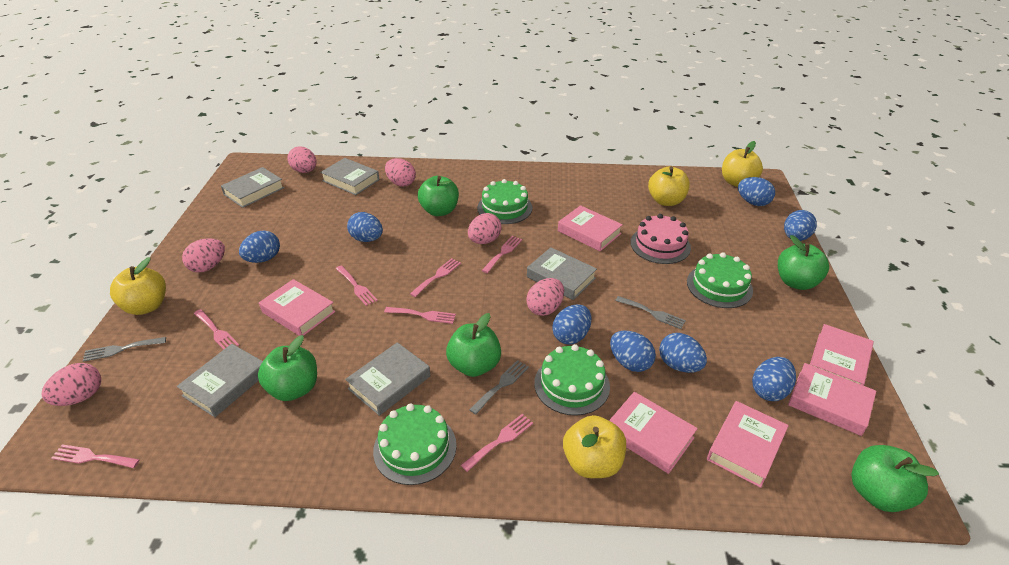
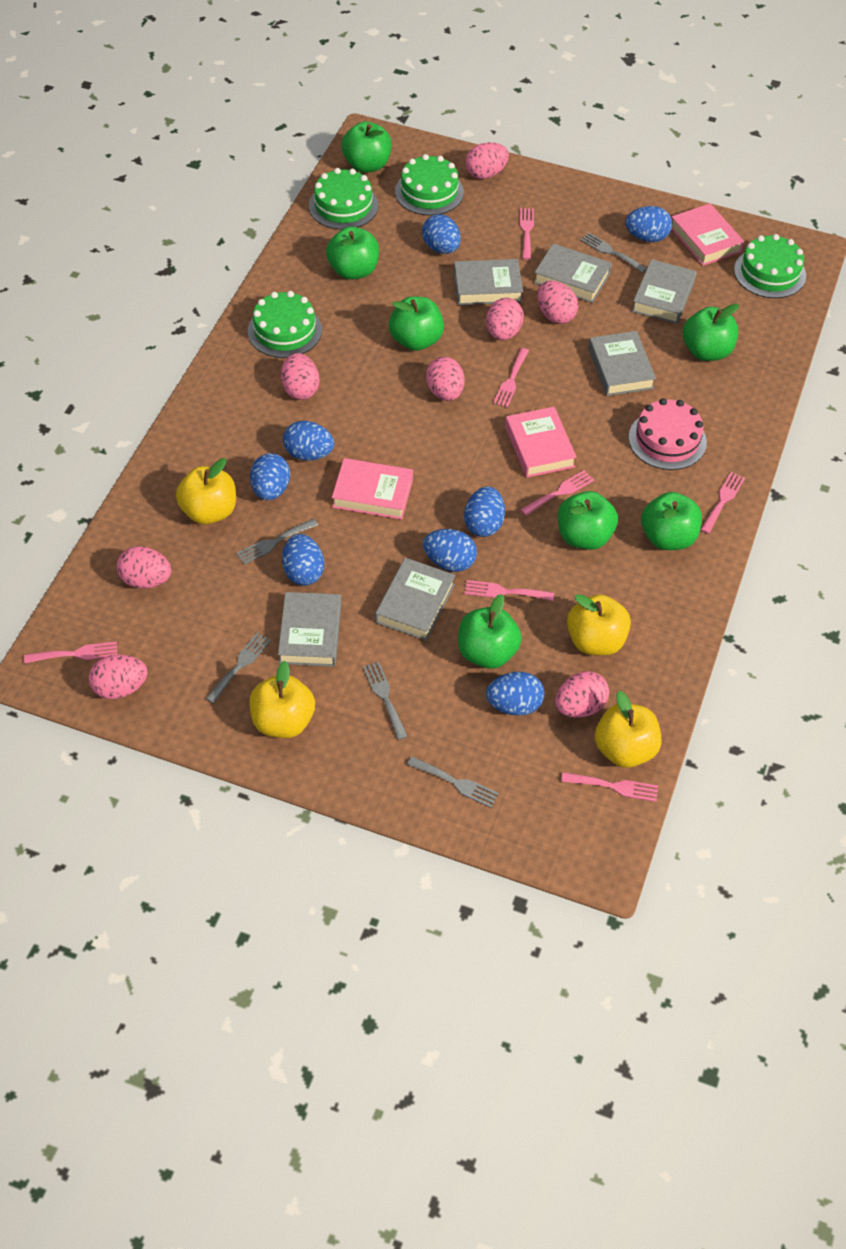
green apple: 5 -> 7
grey book: 5 -> 6
grey fork: 3 -> 5
pink book: 6 -> 3
pink egg: 6 -> 8

